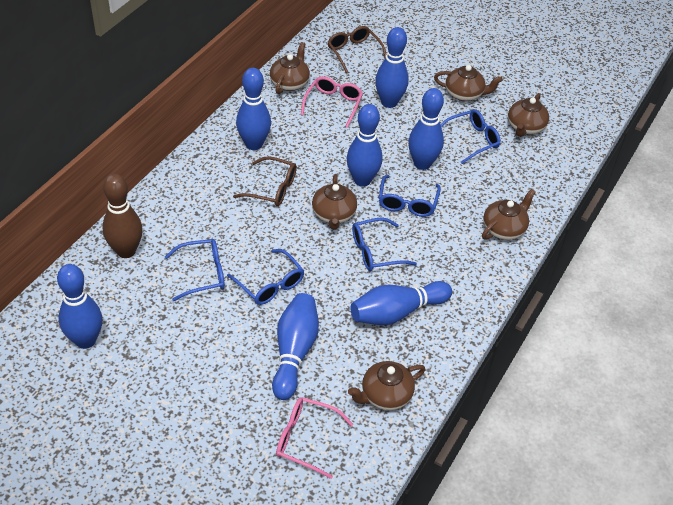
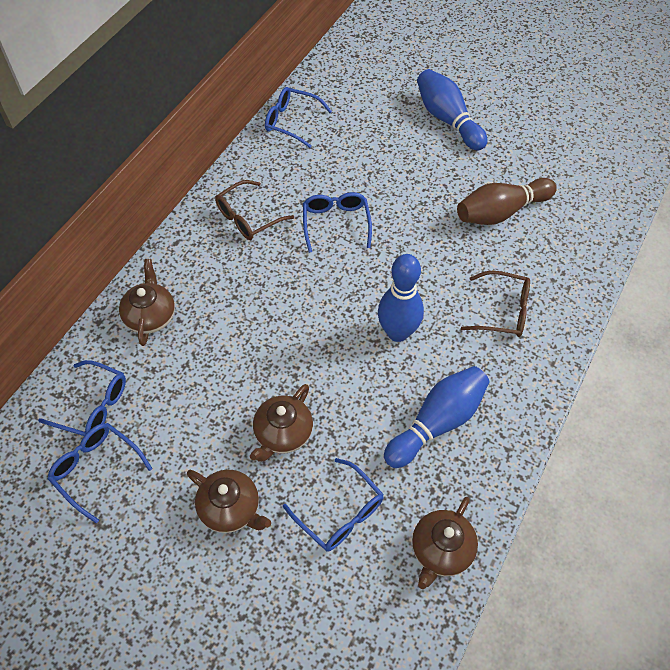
blue bowling pin: 7 -> 3
brown teapot: 6 -> 4
pink glasses: 2 -> 0

